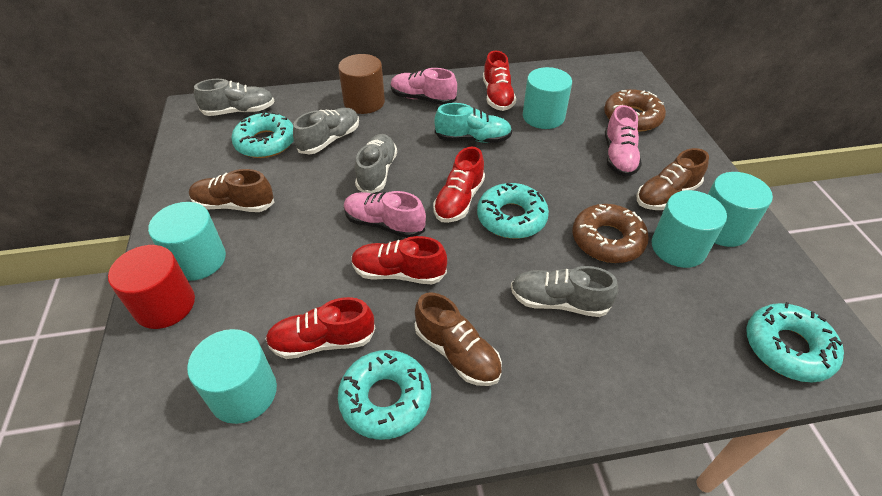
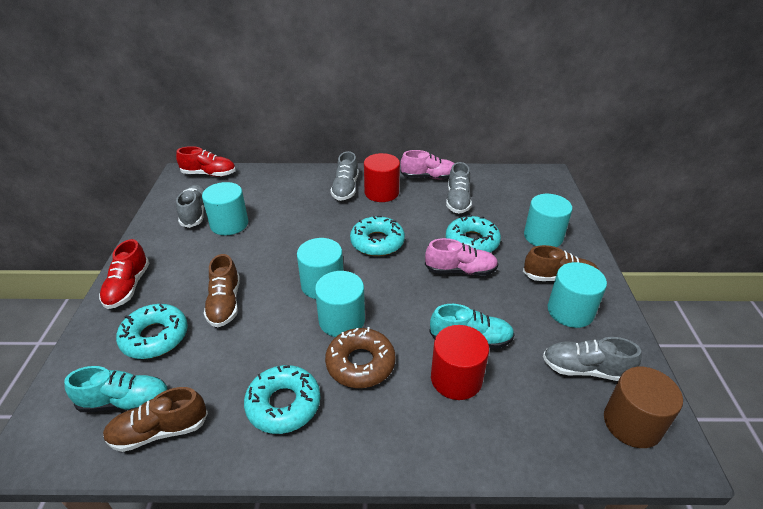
brown donut: 2 -> 1
pink shoe: 3 -> 2
red cylinder: 1 -> 2
red shoe: 4 -> 2
turquoise shoe: 1 -> 2

